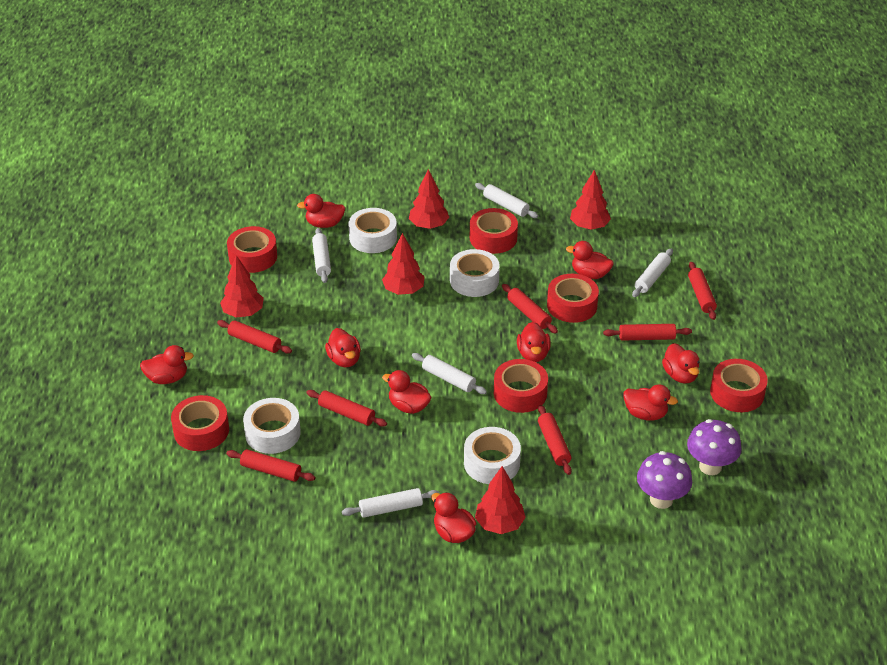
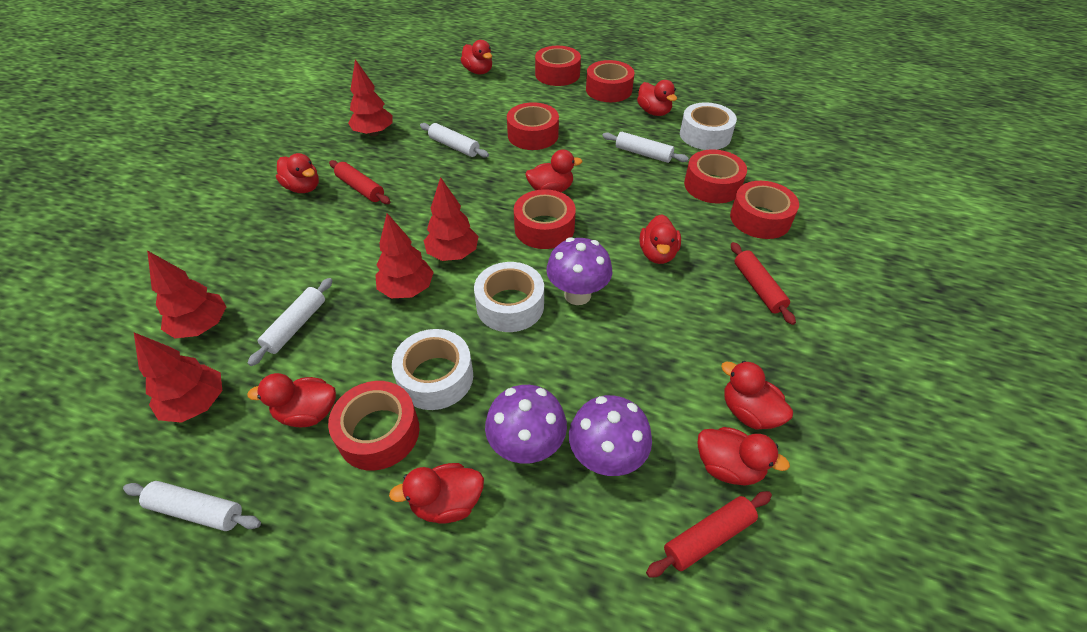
purple mushroom: 2 -> 3
red rolling pin: 7 -> 3
red tape: 6 -> 7
white rolling pin: 5 -> 4
white tape: 4 -> 3

